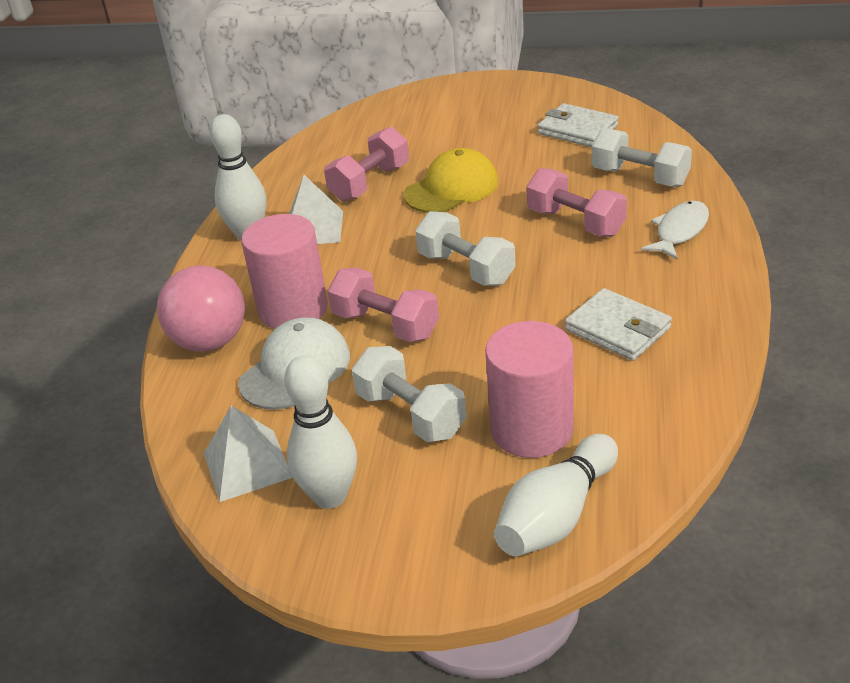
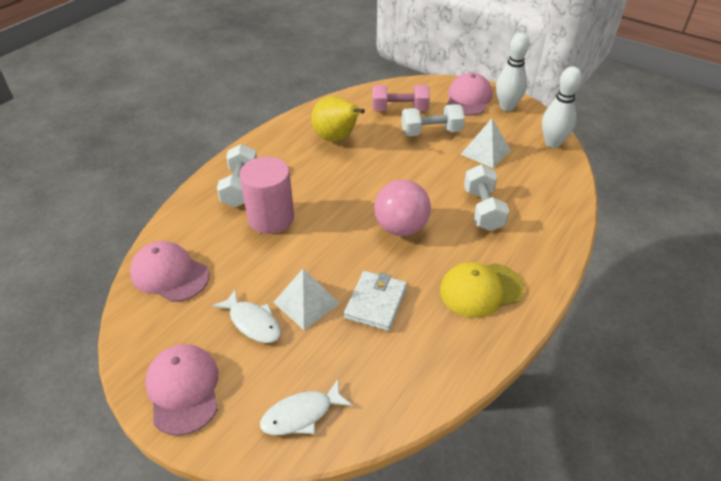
pink cap: 0 -> 3
pink cylinder: 2 -> 1
pink dumbbell: 3 -> 1
white bowling pin: 3 -> 2
white cap: 1 -> 0
white fish: 1 -> 2
white wallet: 2 -> 1
yellow pear: 0 -> 1

